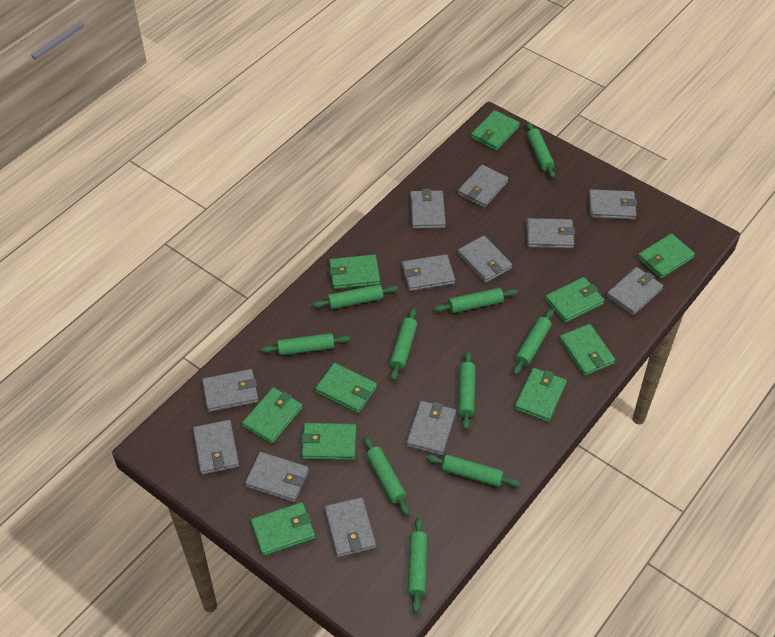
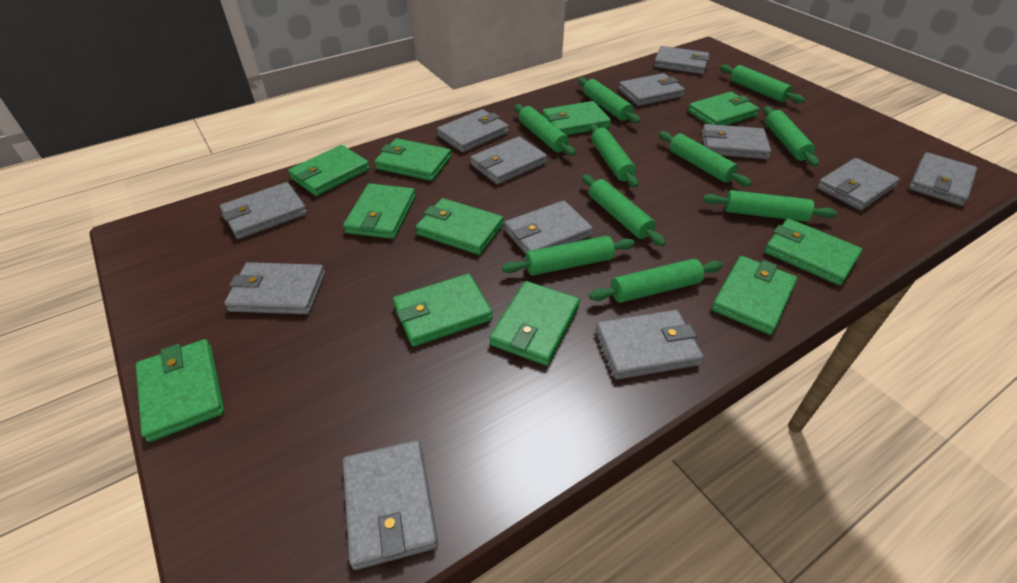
green wallet: 10 -> 11

